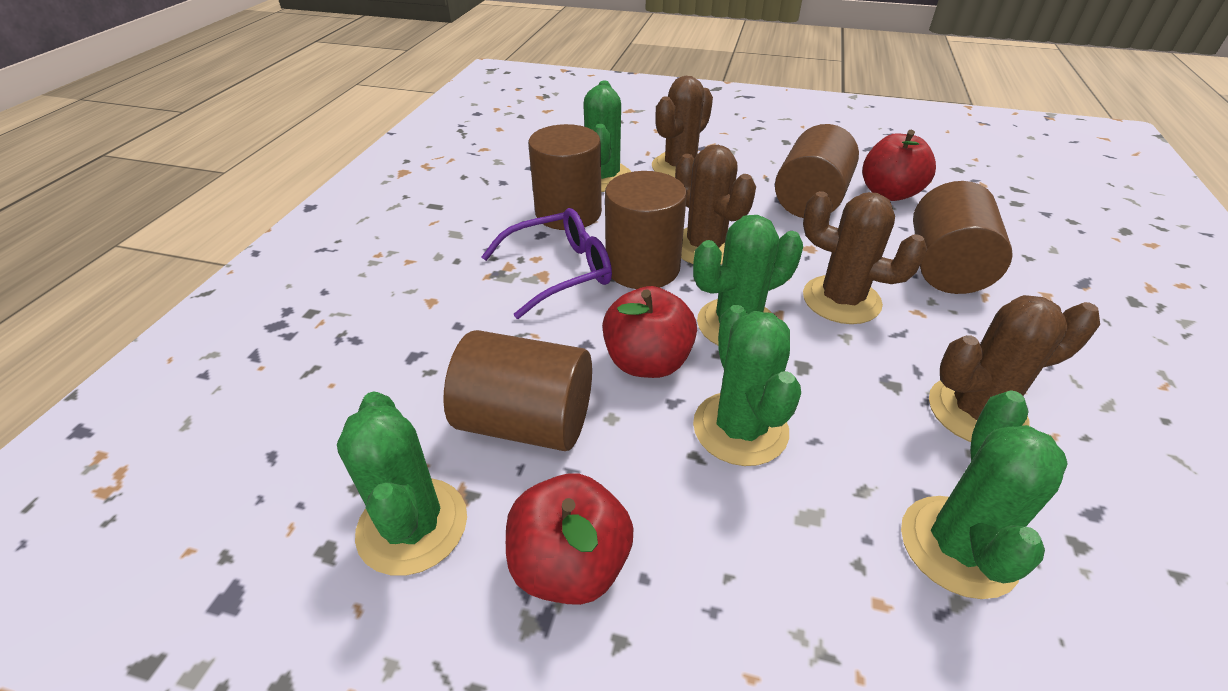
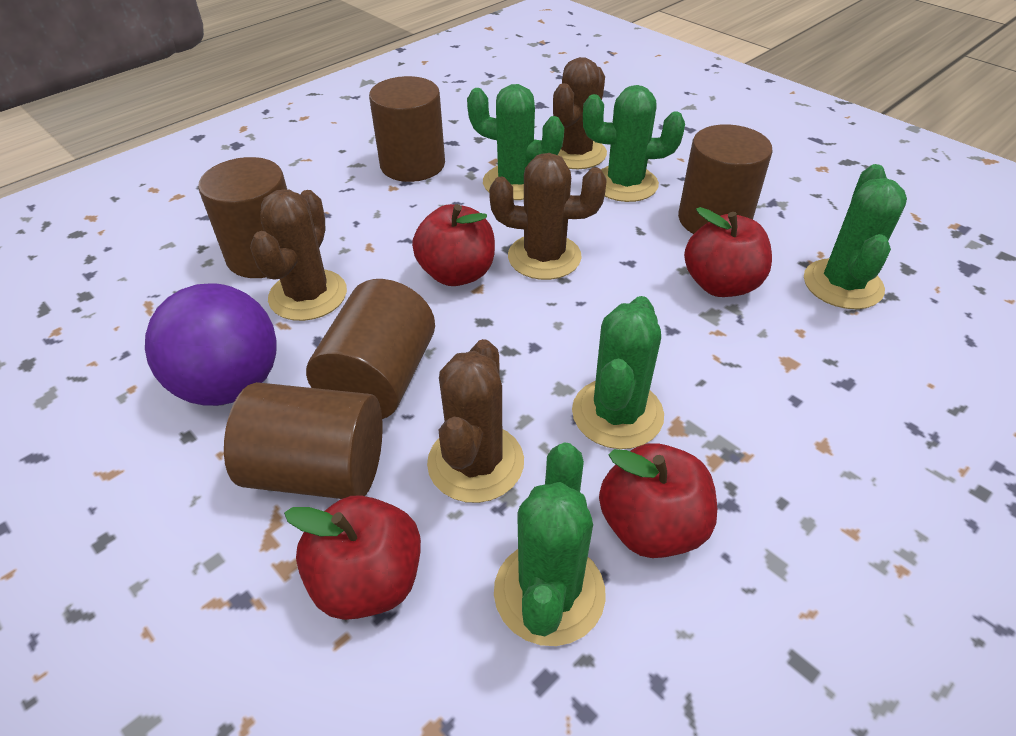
purple ball: 0 -> 1
purple glasses: 1 -> 0
red apple: 3 -> 4

